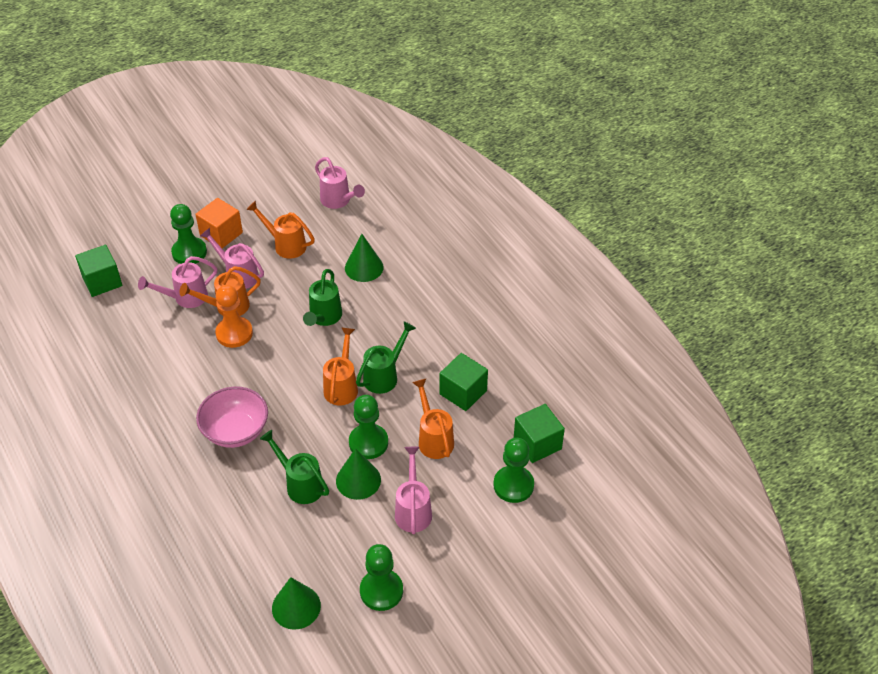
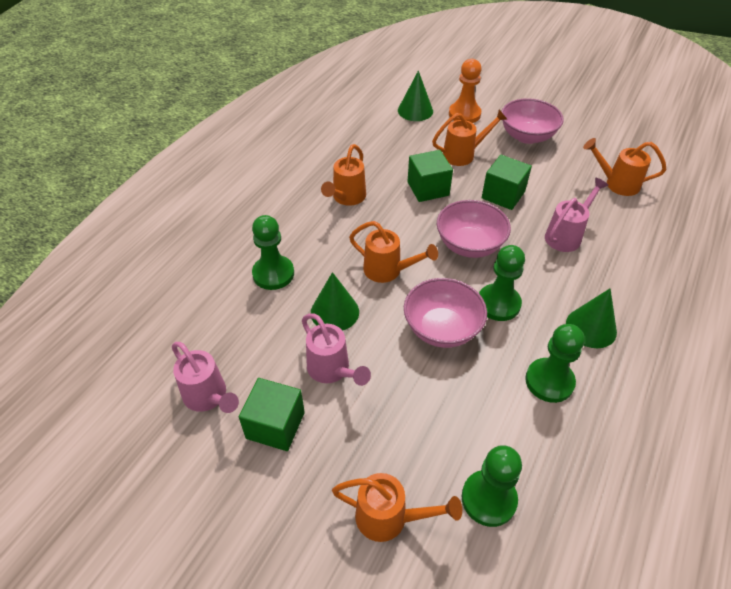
green watering can: 3 -> 0
orange cube: 1 -> 0
orange watering can: 4 -> 5
pink bowl: 1 -> 3
pink watering can: 4 -> 3

